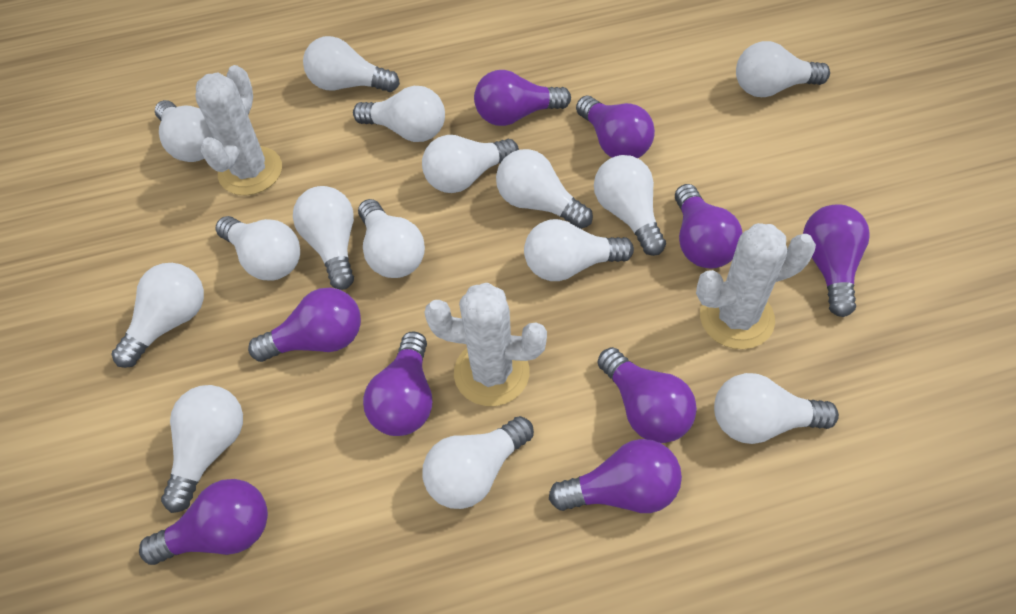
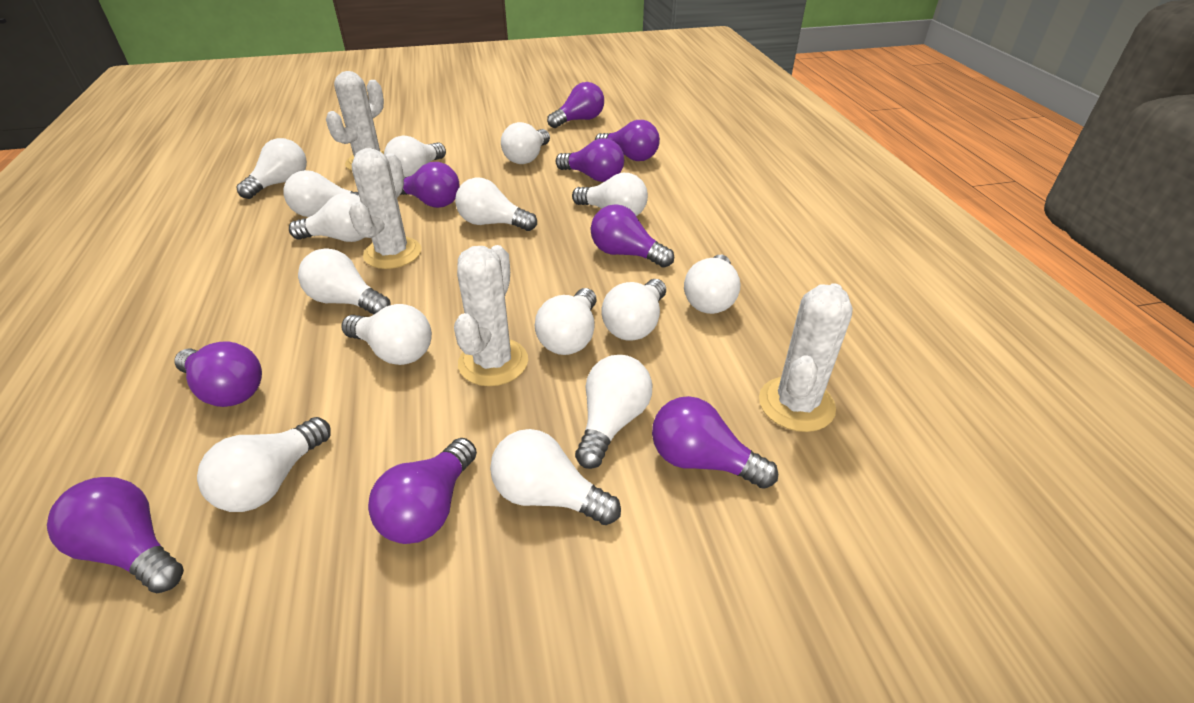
white cactus: 3 -> 4

